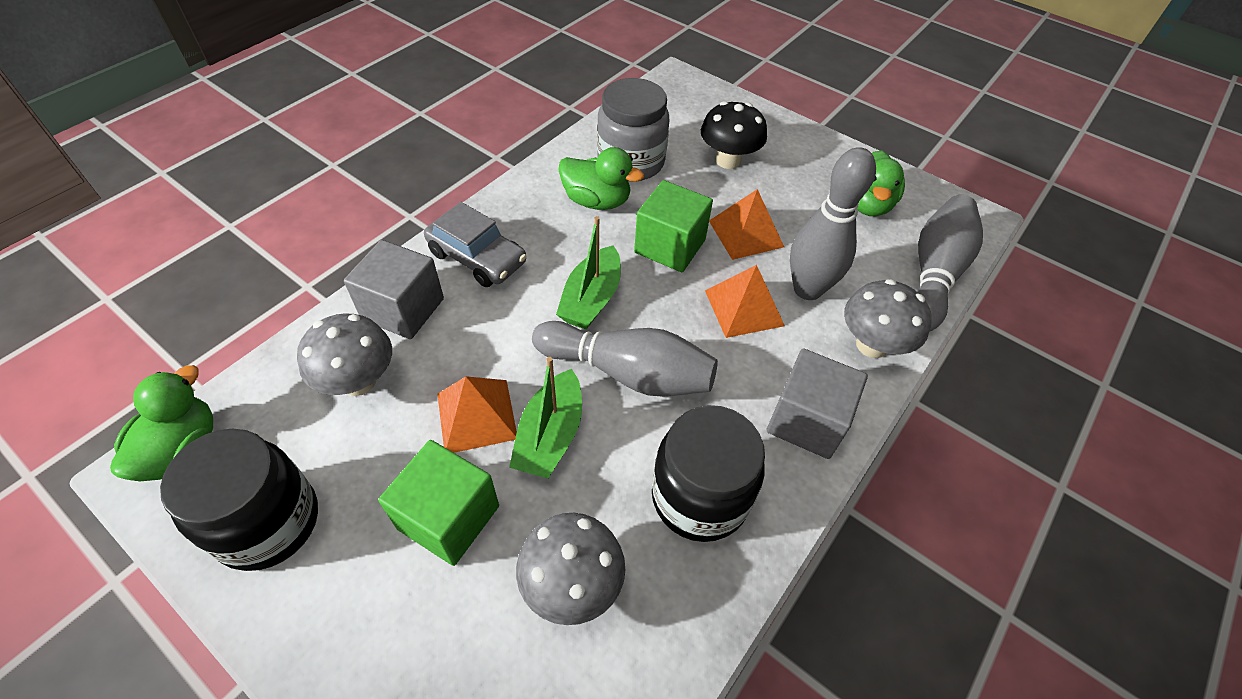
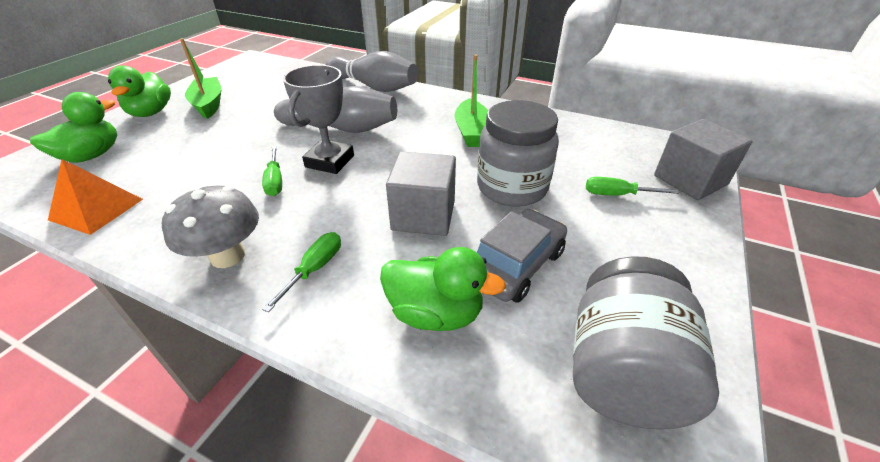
black jar: 2 -> 0
black mushroom: 1 -> 0
green cube: 2 -> 0
green screwdriver: 0 -> 3
grey bowling pin: 3 -> 2
grey jar: 1 -> 2
grey mushroom: 3 -> 1
grey trophy: 0 -> 1
orange pyramid: 3 -> 1

